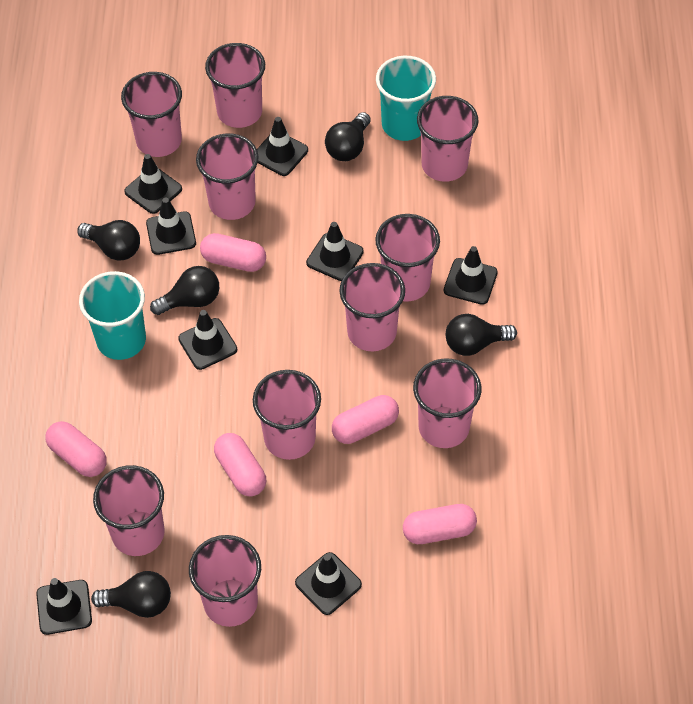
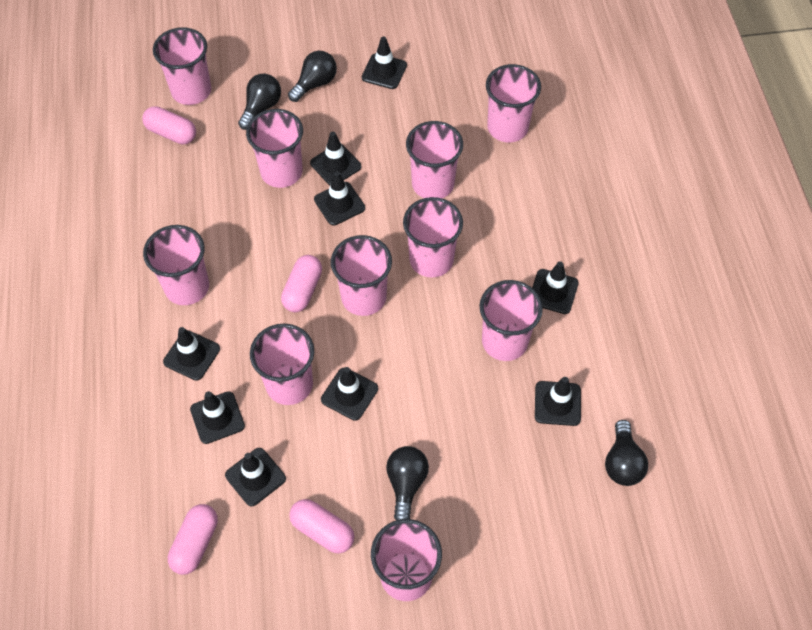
black light bulb: 5 -> 4
black traffic cone: 8 -> 9
pink capsule: 5 -> 4
turquoise cup: 2 -> 0

